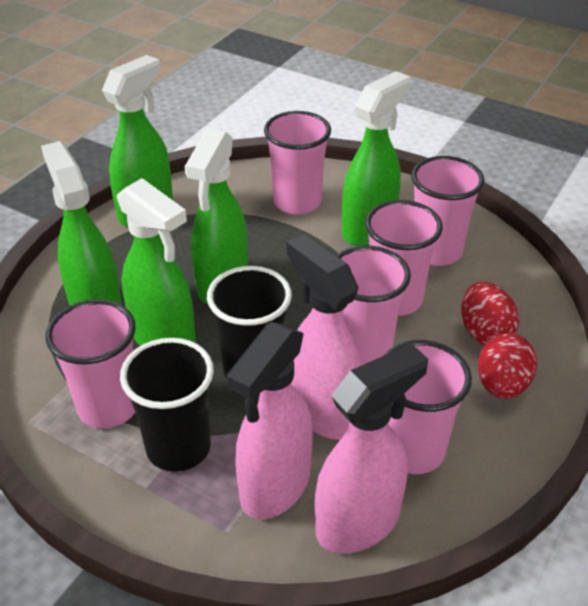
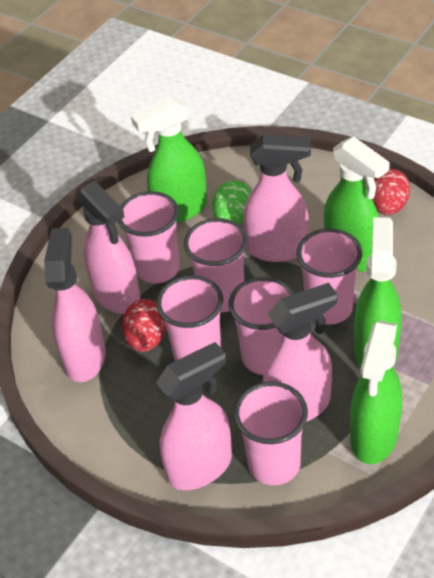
black cup: 2 -> 0
green egg: 0 -> 1
green spray bottle: 5 -> 4
pink spray bottle: 3 -> 5

